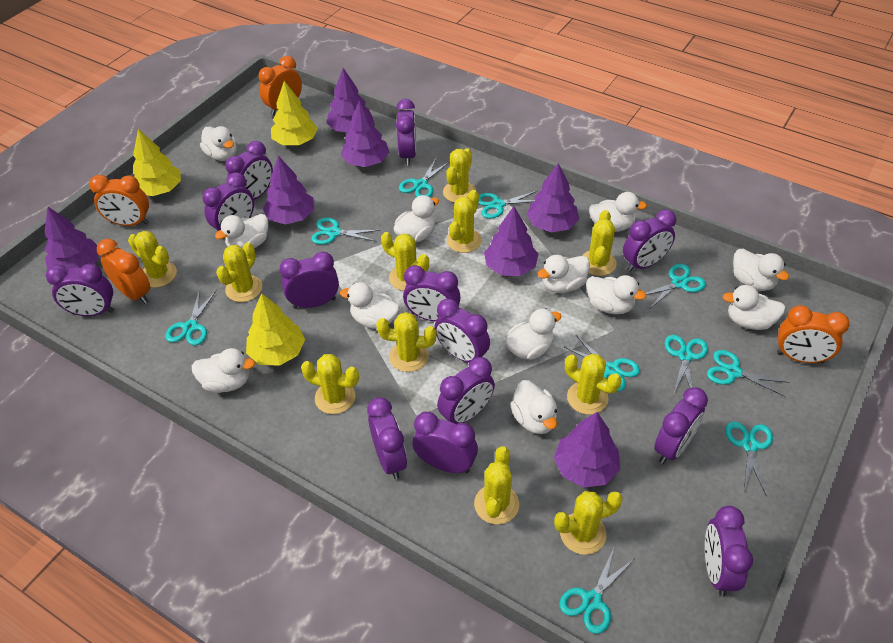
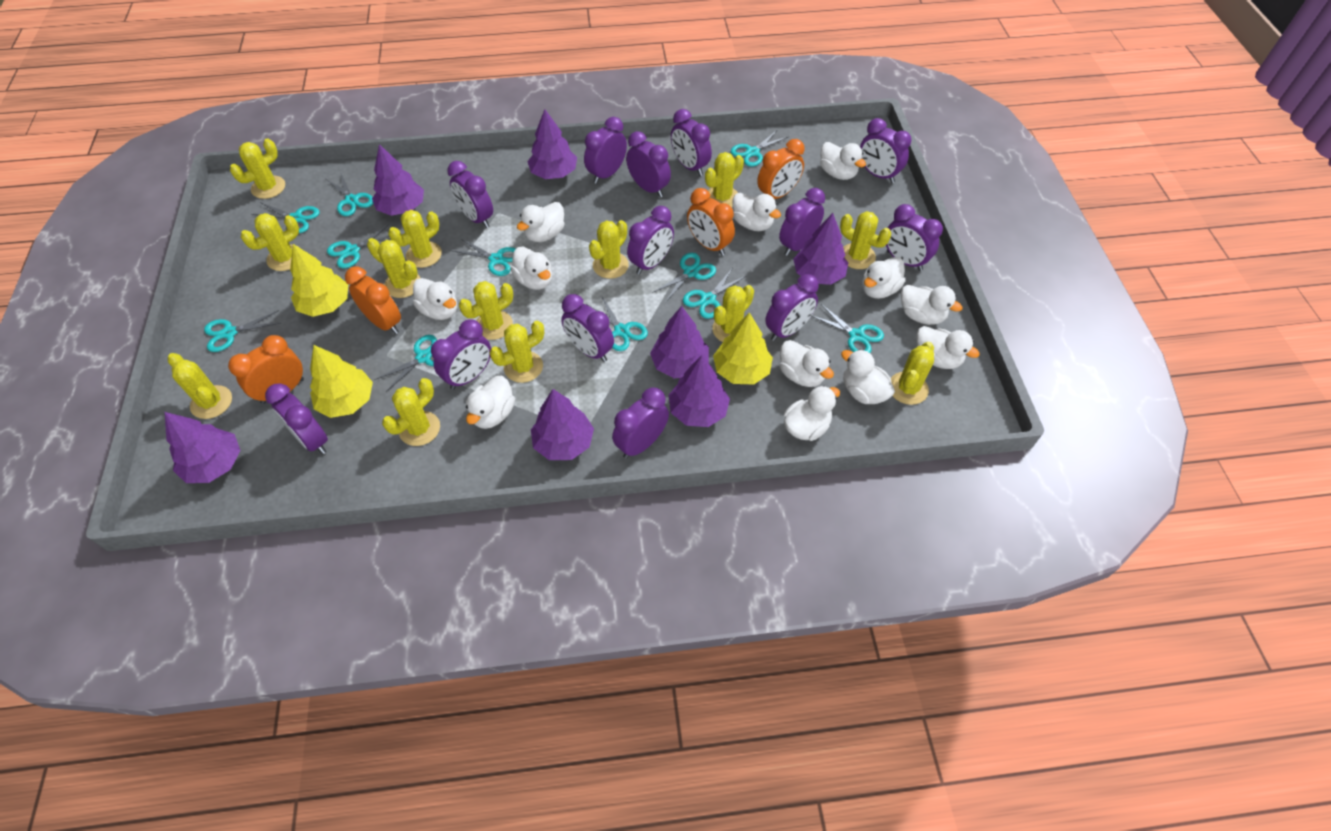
turquoise scissors: 10 -> 11
yellow cactus: 11 -> 13

